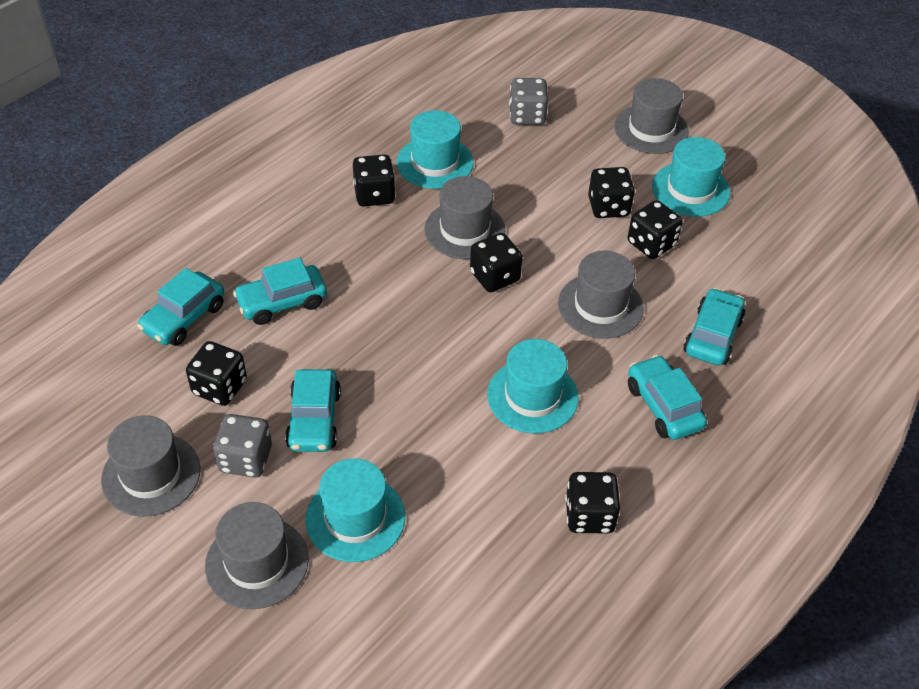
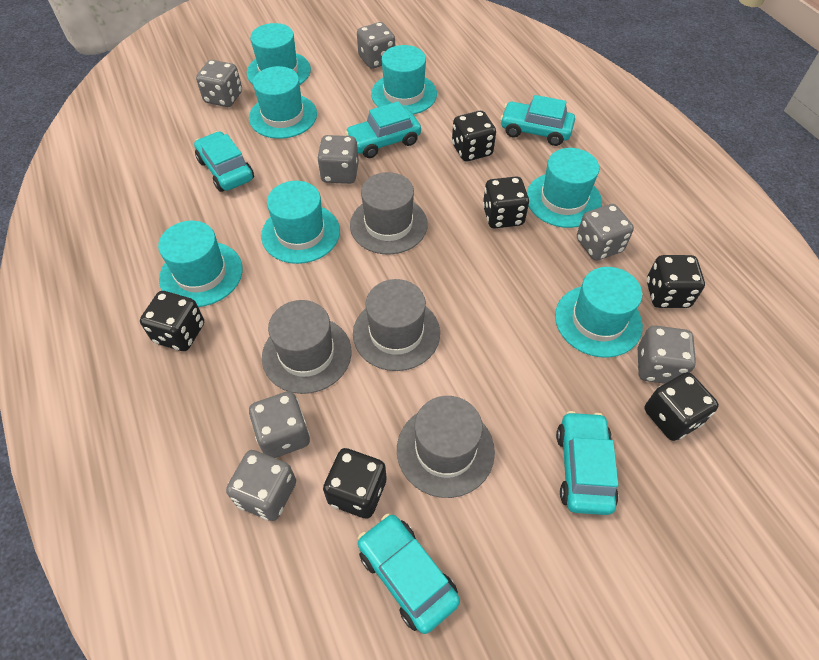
grey dice: 2 -> 7
grey hat: 5 -> 4
turquoise hat: 4 -> 7

